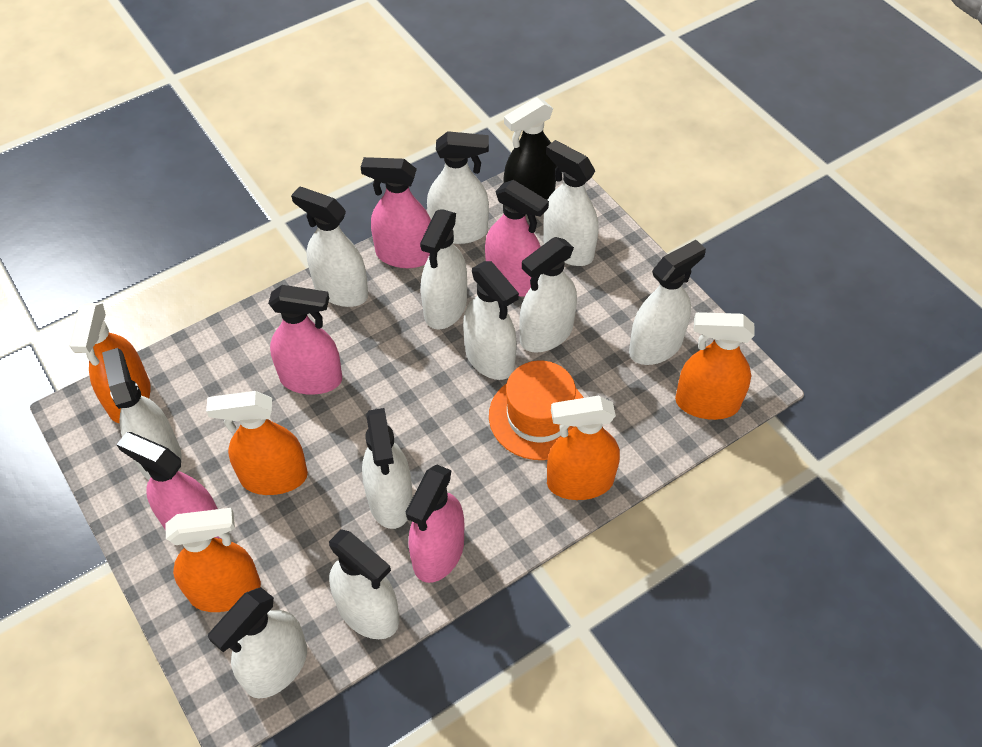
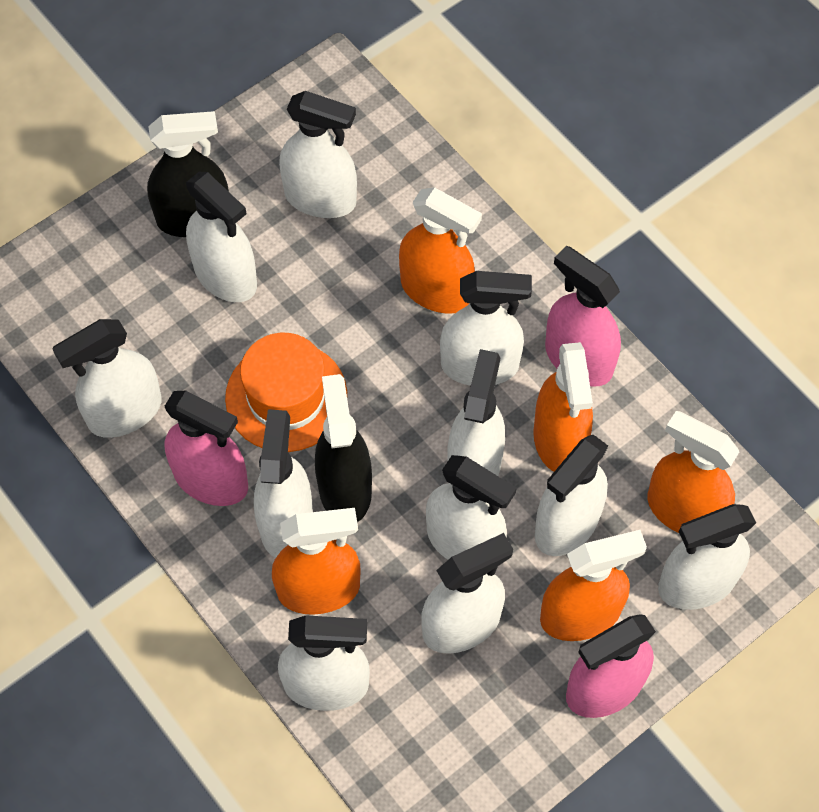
black spray bottle: 1 -> 2
pink spray bottle: 5 -> 3

